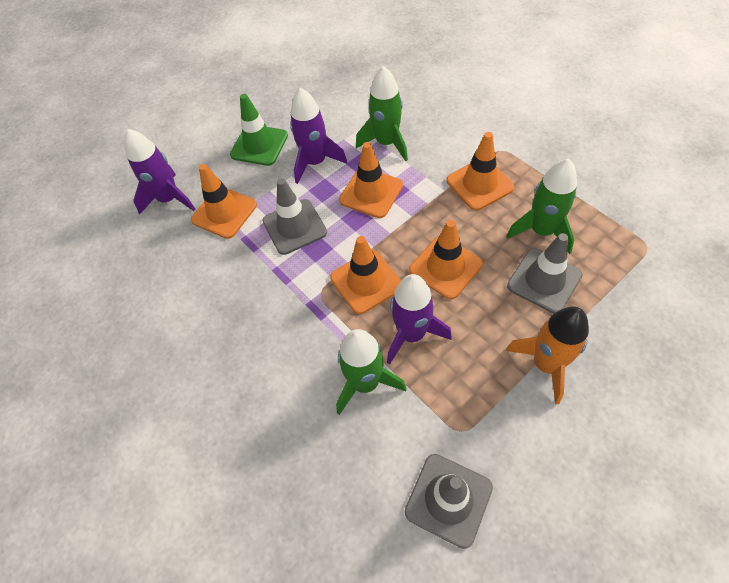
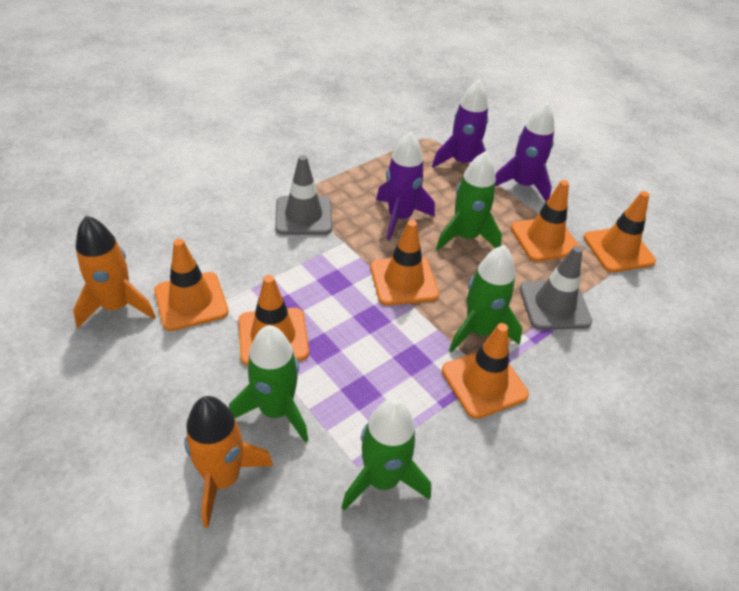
green rocket: 3 -> 4
green traffic cone: 1 -> 0
grey traffic cone: 3 -> 2
orange rocket: 1 -> 2
orange traffic cone: 5 -> 6

